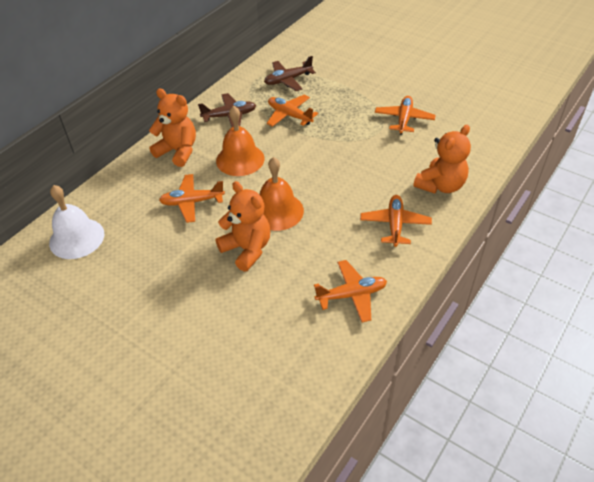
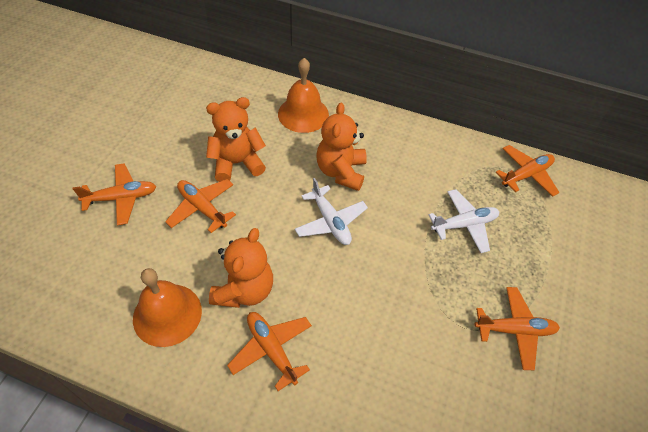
brown plane: 2 -> 0
white bell: 1 -> 0
white plane: 0 -> 2

